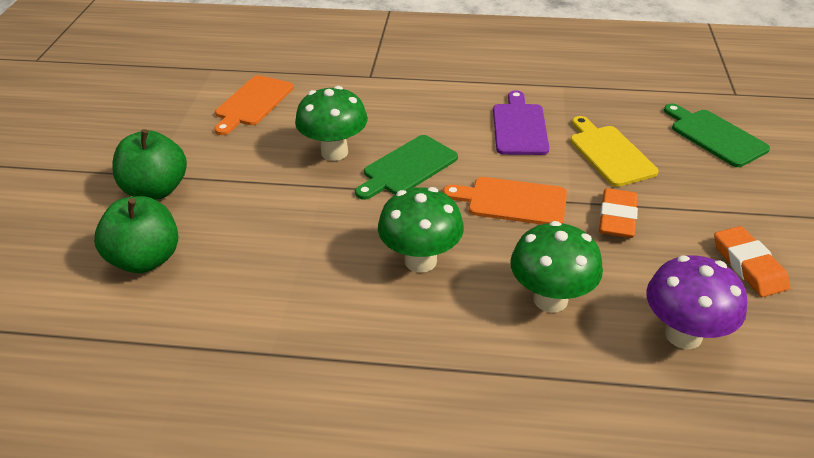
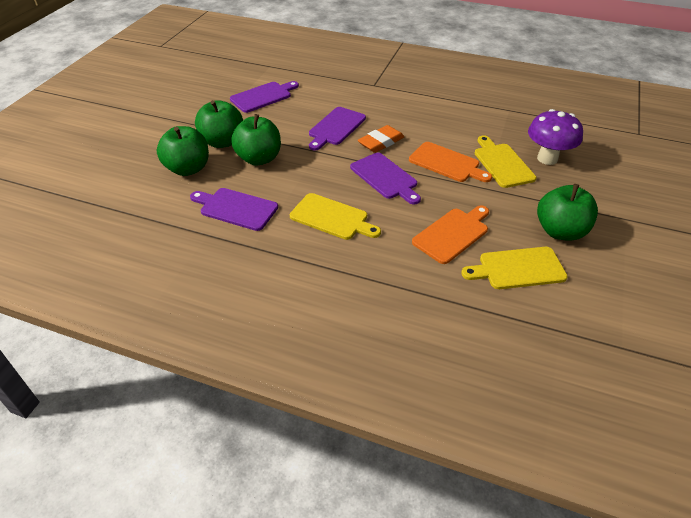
green apple: 2 -> 4
green cutting board: 2 -> 0
green mushroom: 3 -> 0
orange eraser: 2 -> 1
purple cutting board: 1 -> 4
yellow cutting board: 1 -> 3

